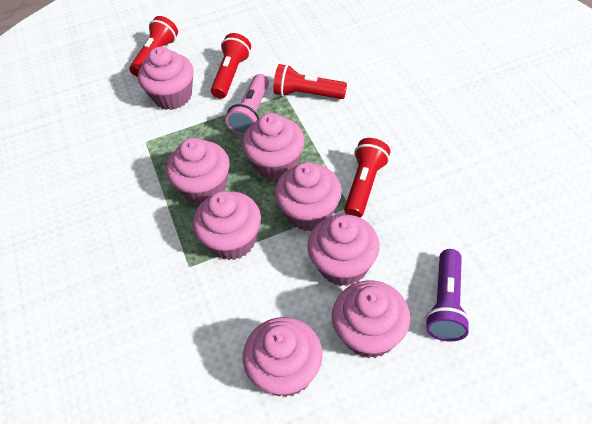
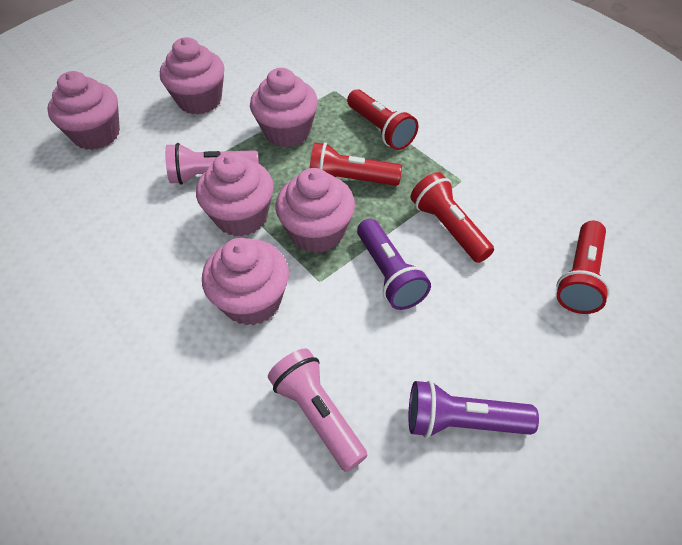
pink cupcake: 8 -> 6
pink flashlight: 1 -> 2
purple flashlight: 1 -> 2

